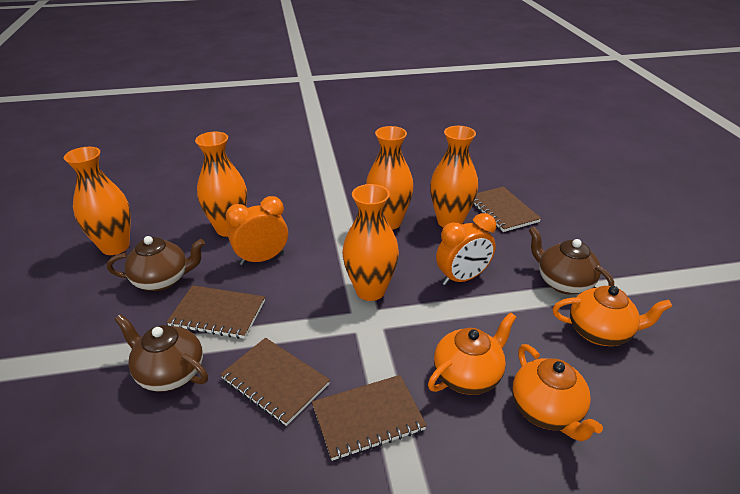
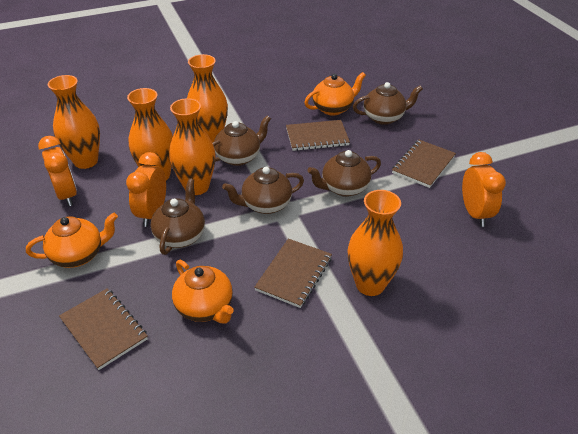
brown teapot: 3 -> 5
orange clock: 2 -> 3

